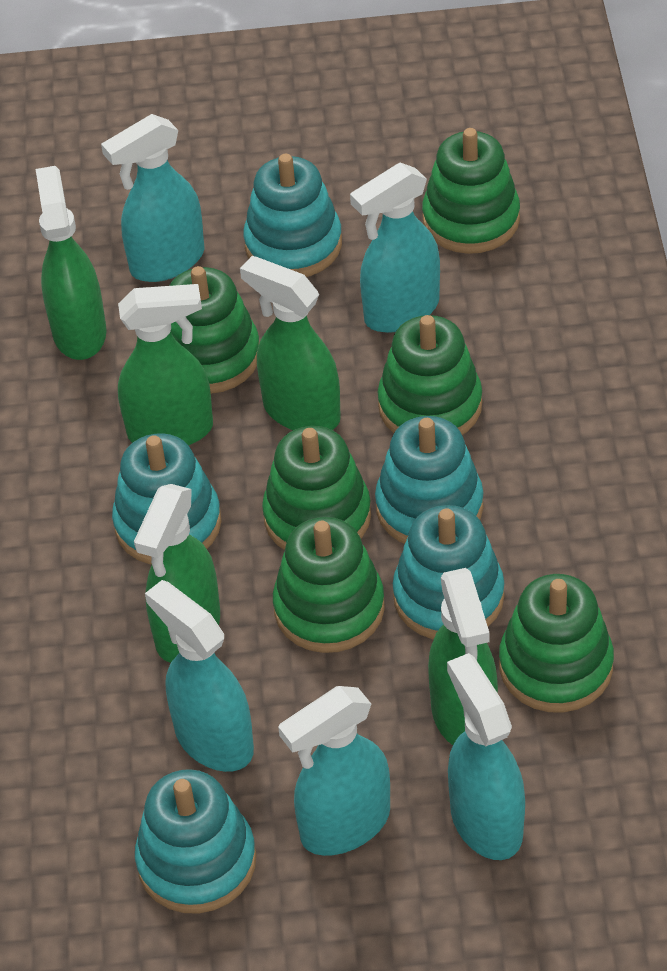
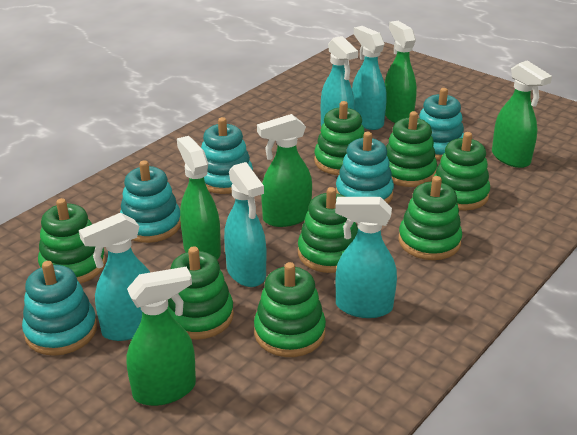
green stacking toy: 6 -> 8

